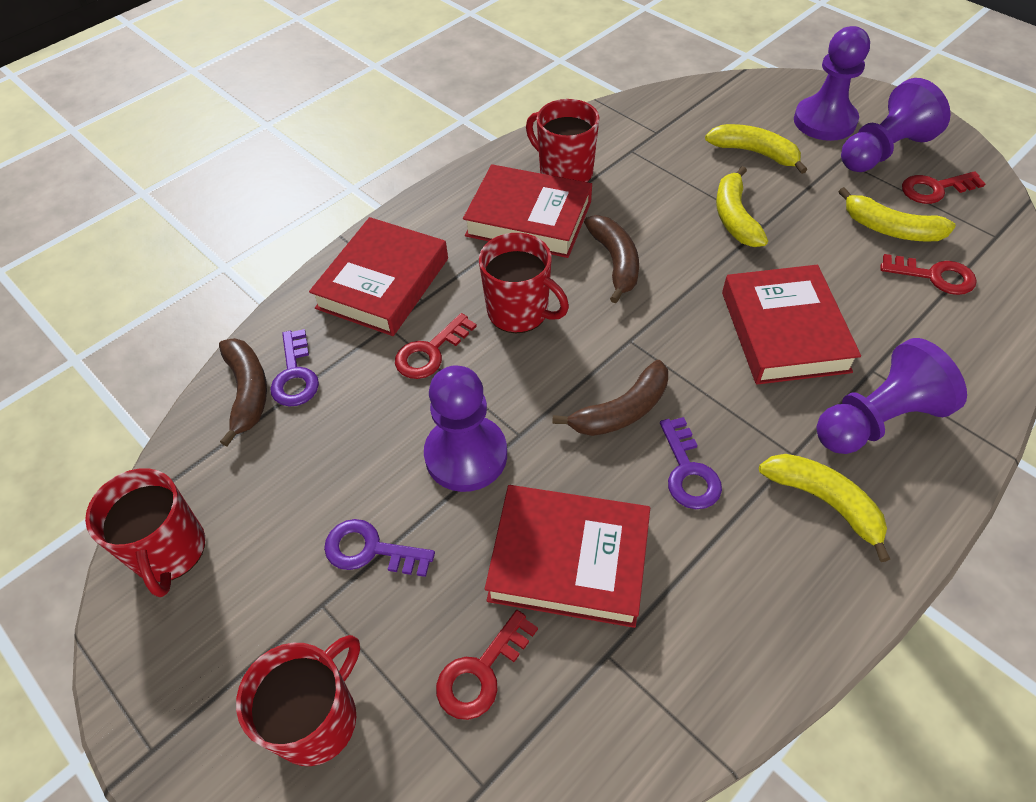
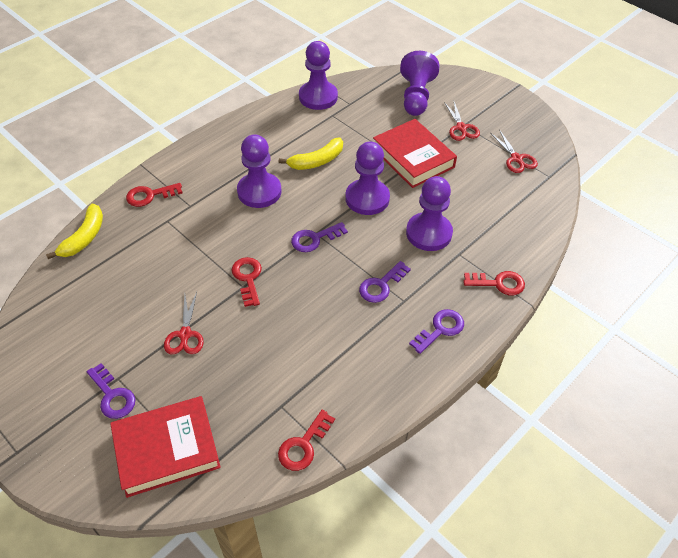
brown banana: 3 -> 0
purple key: 3 -> 4
purple pawn: 4 -> 5
red book: 4 -> 2
red mug: 4 -> 0
red scissors: 0 -> 3
yellow banana: 4 -> 2

